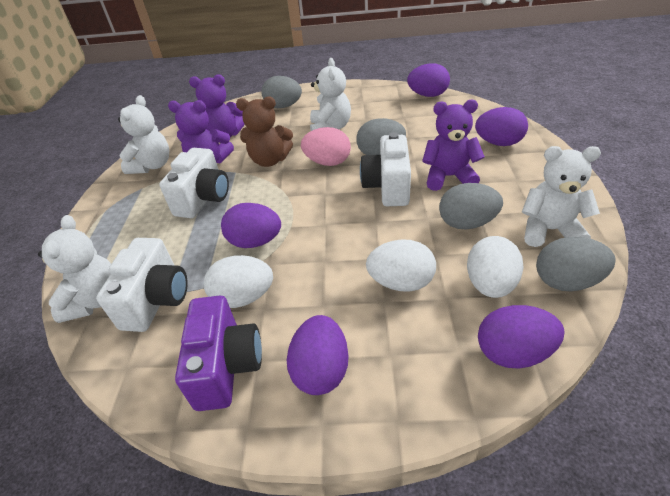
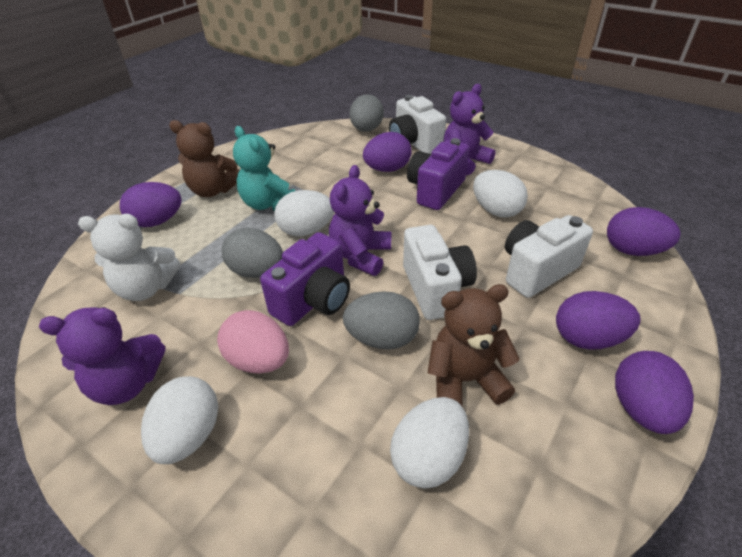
brown teddy bear: 1 -> 2
grey egg: 4 -> 3
purple camera: 1 -> 2
turquoise teddy bear: 0 -> 1
white egg: 3 -> 4
white teddy bear: 4 -> 1

